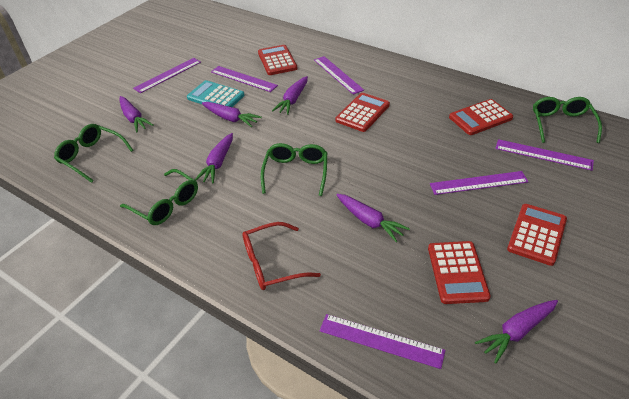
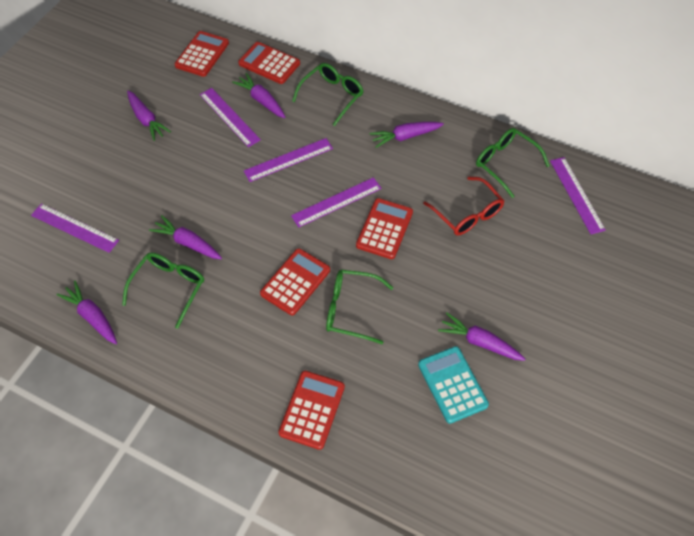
purple ruler: 6 -> 5

